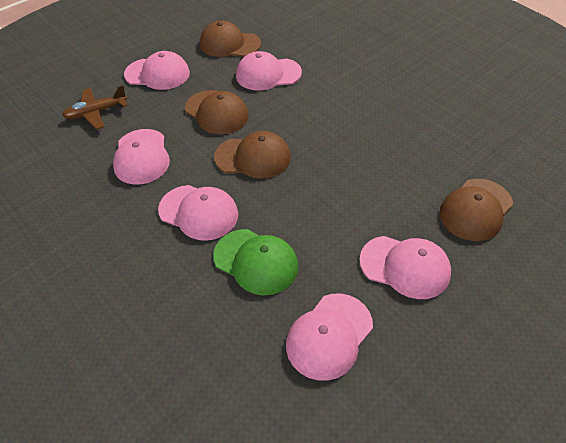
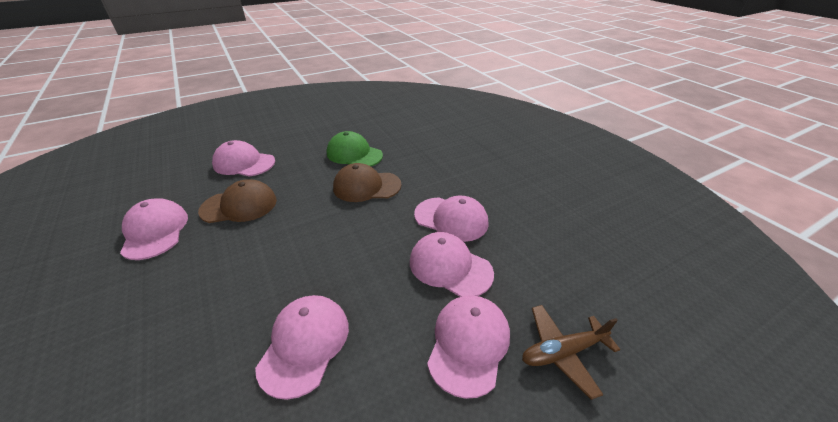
brown cap: 4 -> 2

